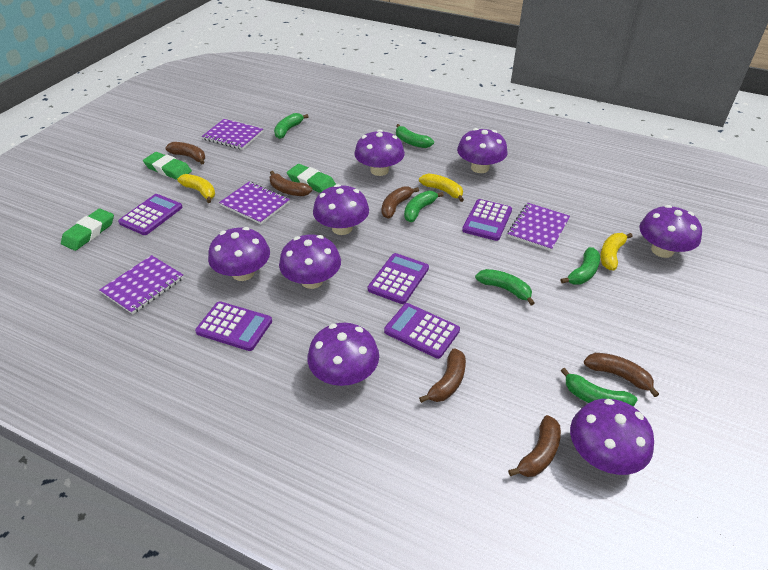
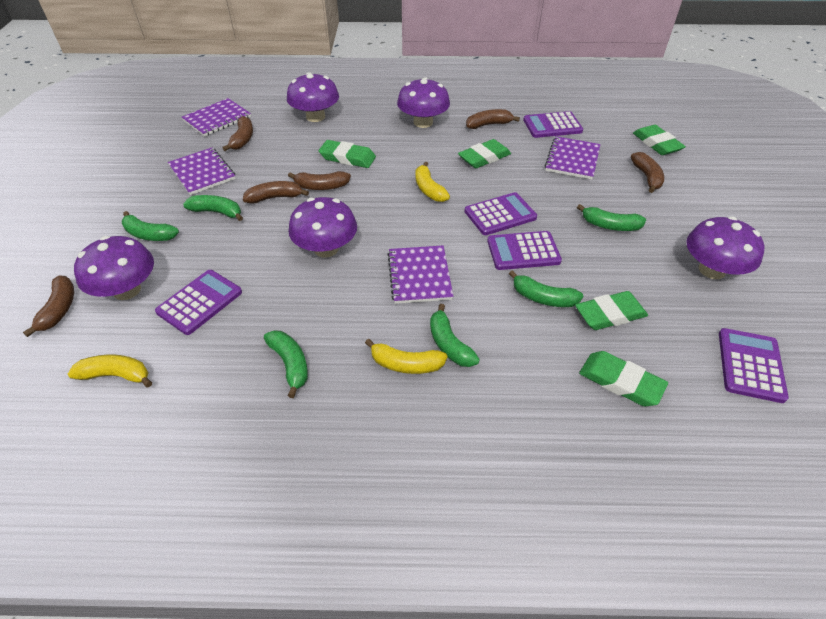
green eraser: 3 -> 5
purple mushroom: 8 -> 5

